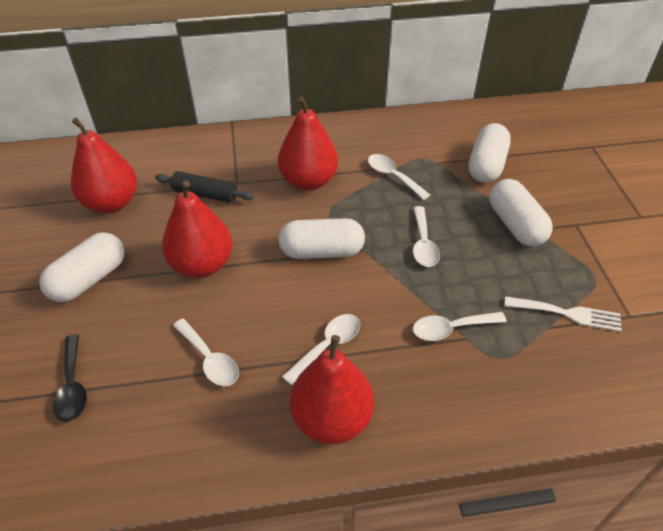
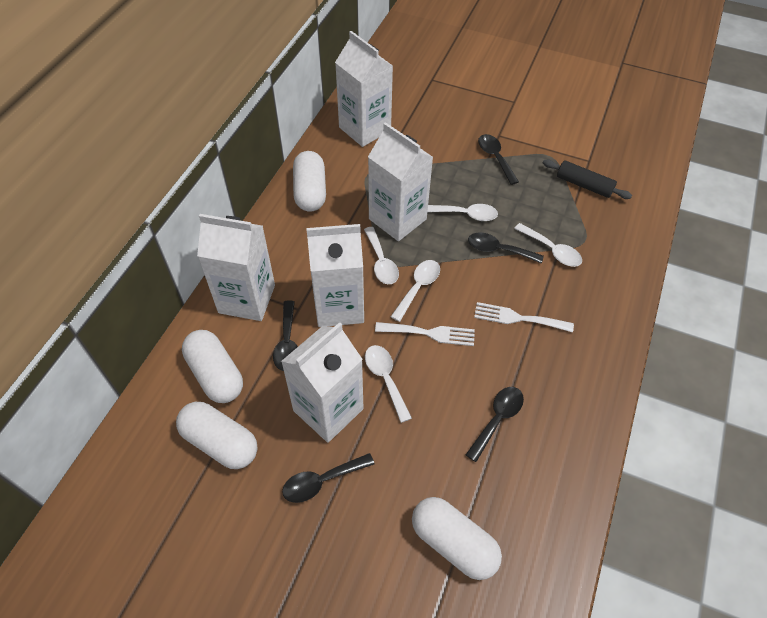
black spoon: 1 -> 5
red pear: 4 -> 0
white carton: 0 -> 5
white fork: 1 -> 2

